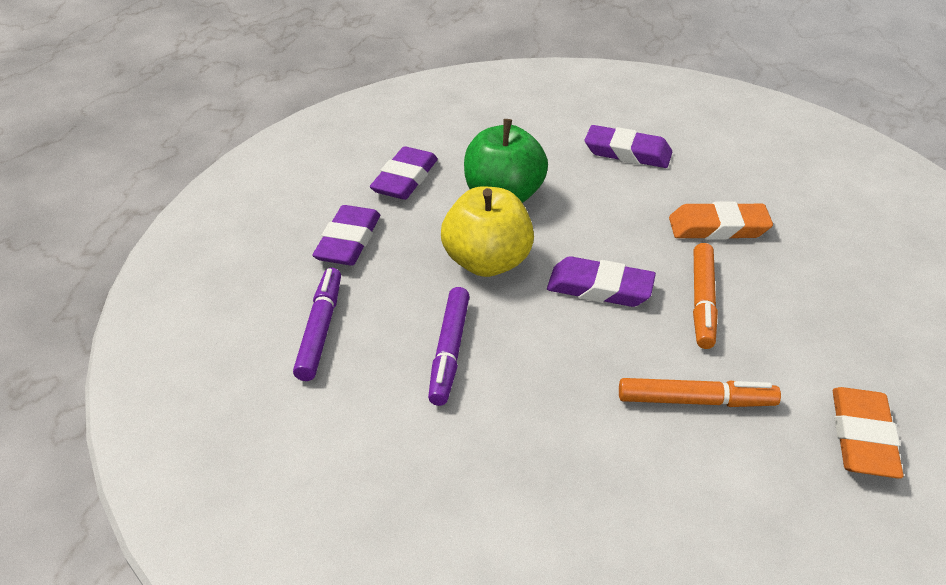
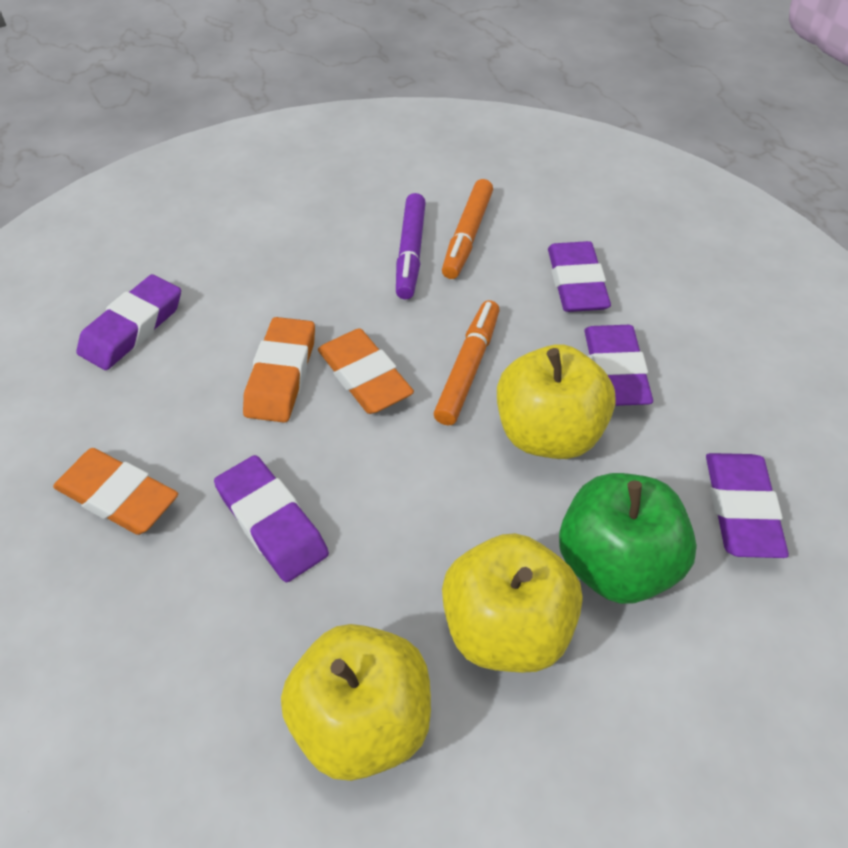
orange eraser: 2 -> 3
purple eraser: 4 -> 5
purple marker: 2 -> 1
yellow apple: 1 -> 3

